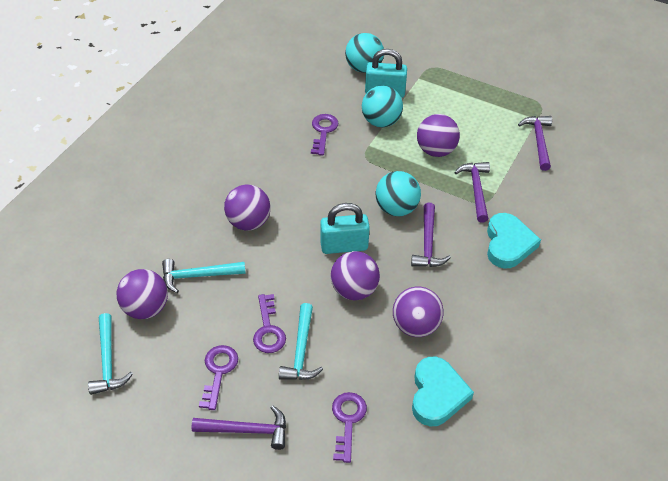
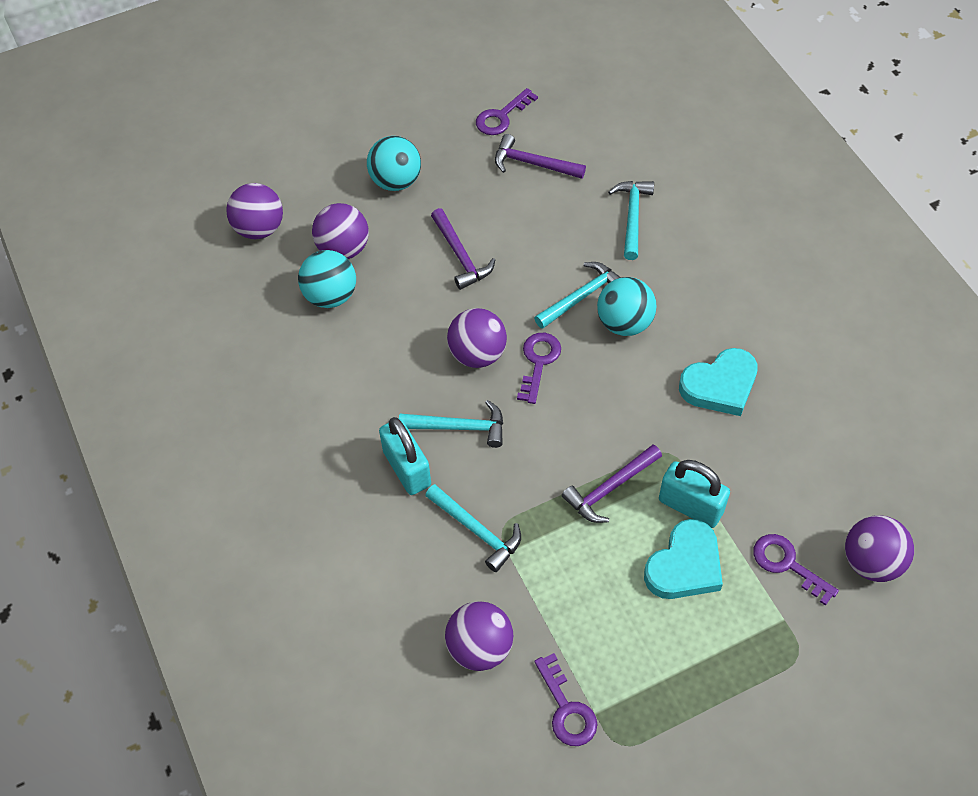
purple hammer: 4 -> 3
turquoise hammer: 3 -> 4

